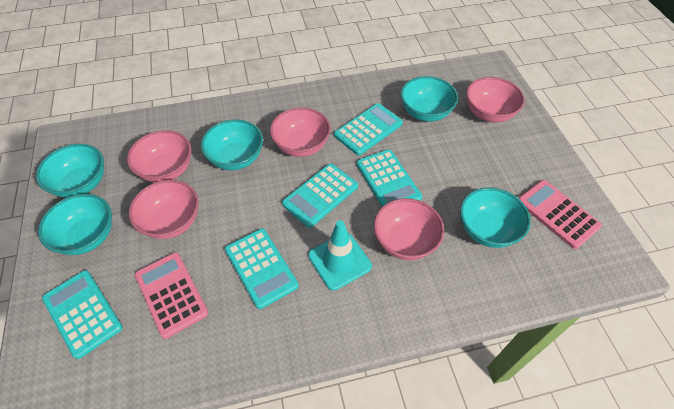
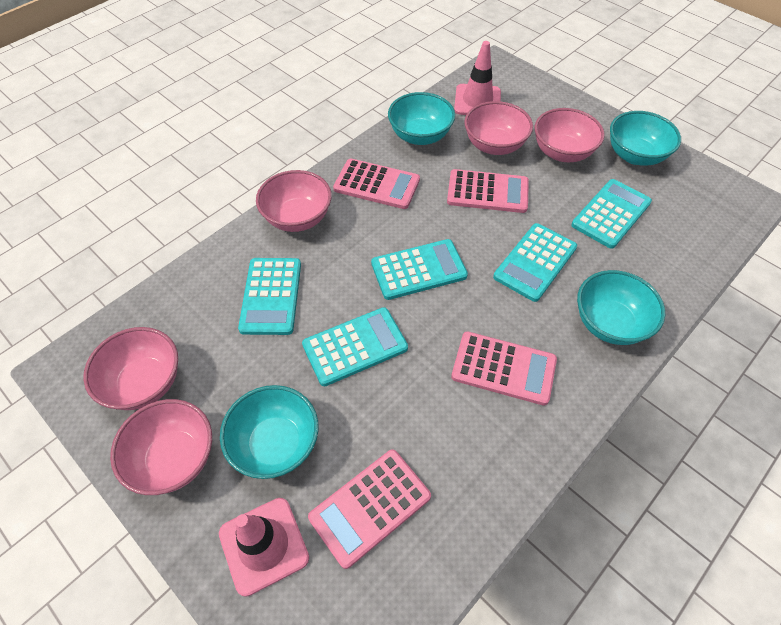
pink calculator: 2 -> 4
pink traffic cone: 0 -> 2
turquoise bowl: 5 -> 4
turquoise traffic cone: 1 -> 0

